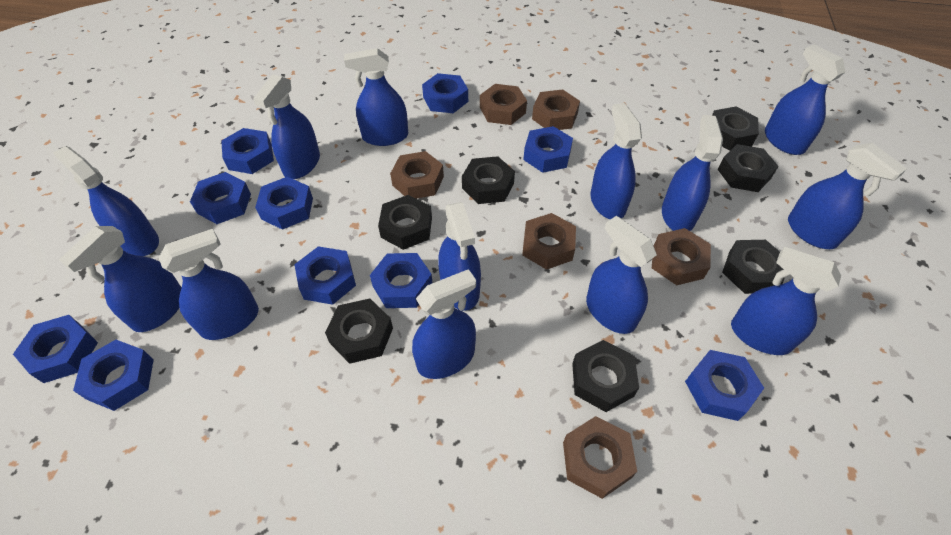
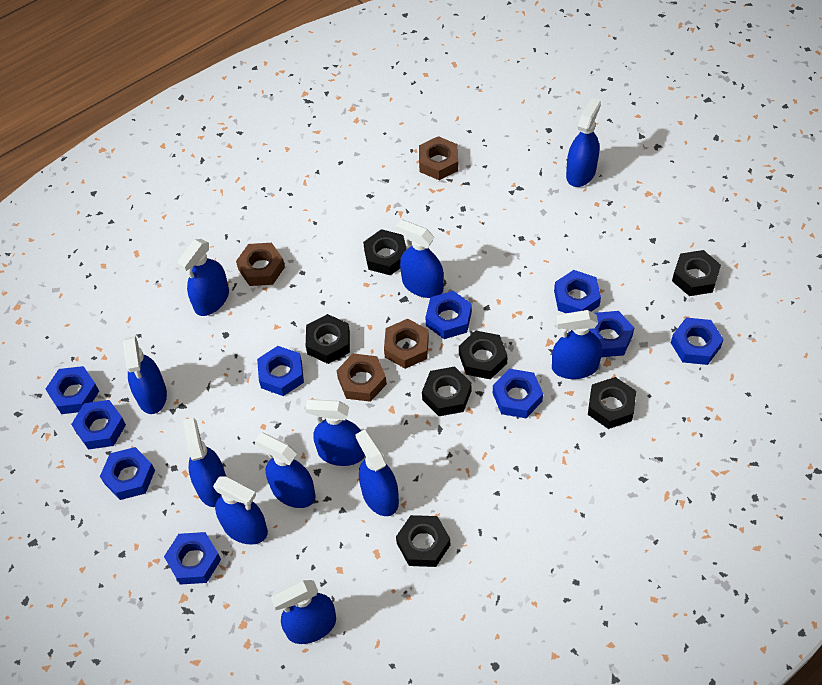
blue spray bottle: 13 -> 11
brown nut: 6 -> 4

